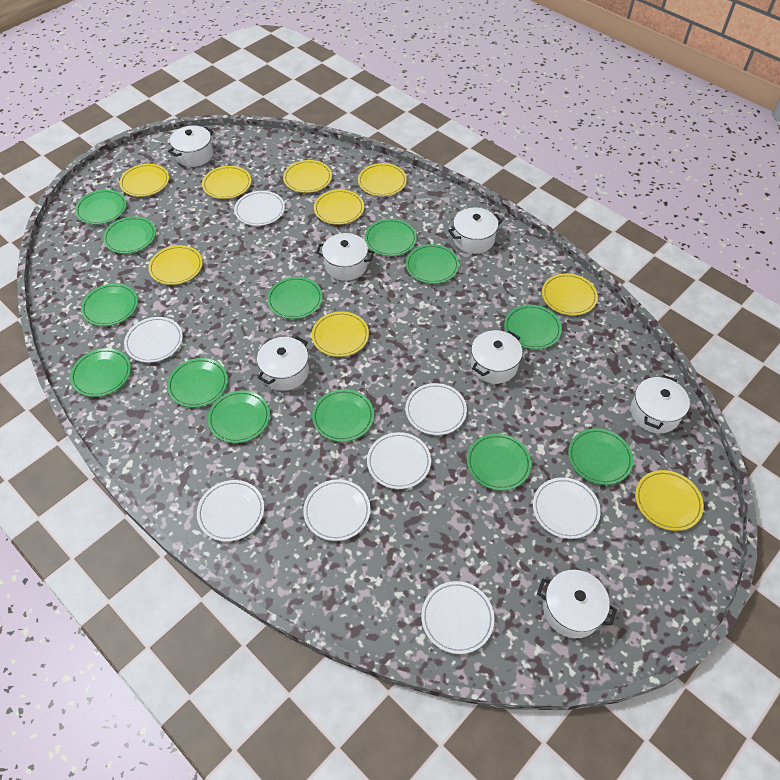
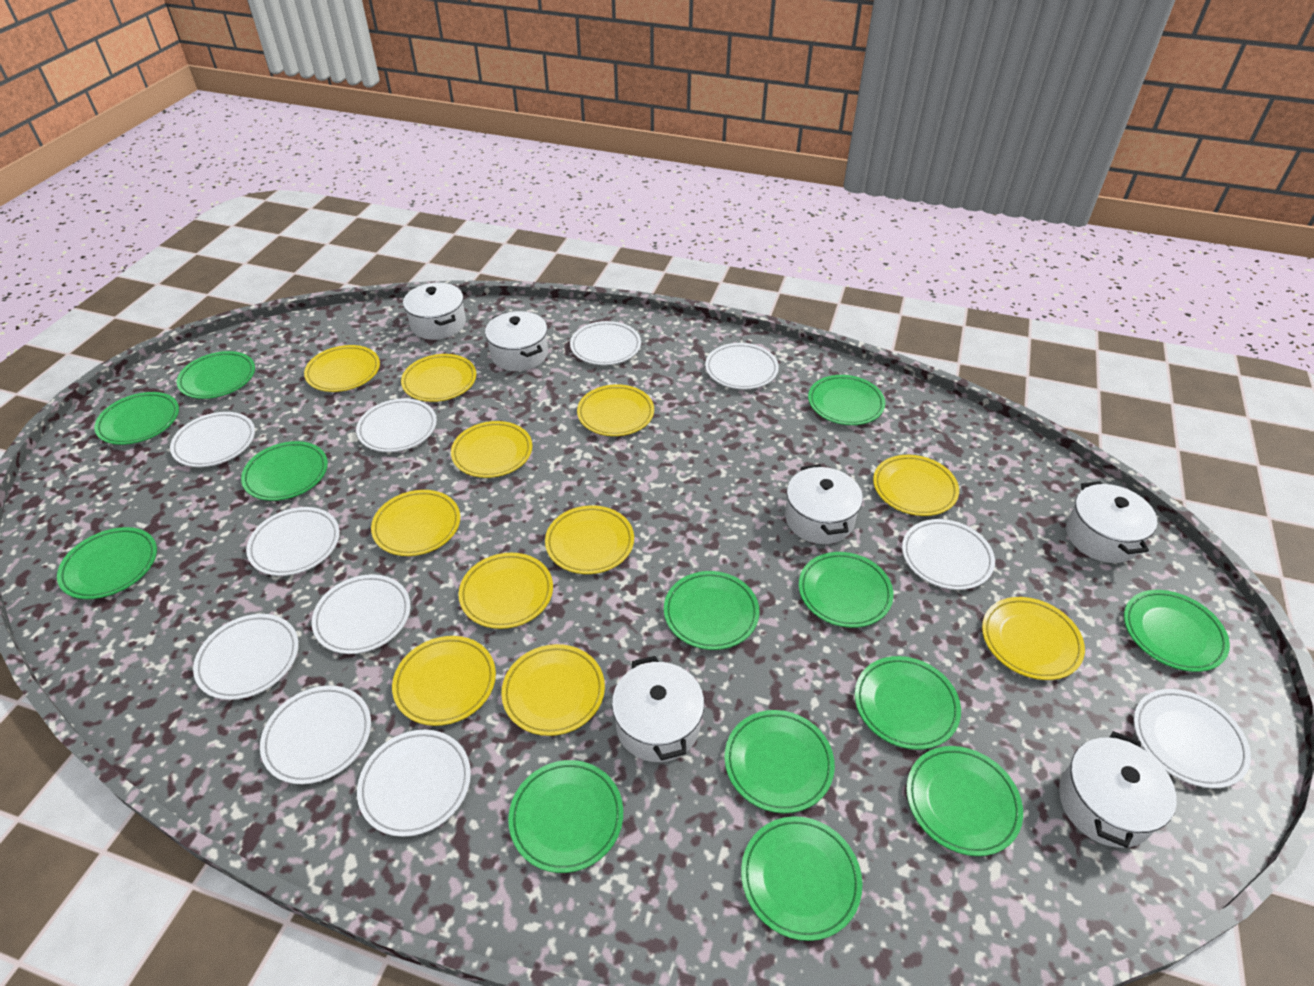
white plate: 8 -> 11
white pot: 7 -> 6
yellow plate: 9 -> 11

